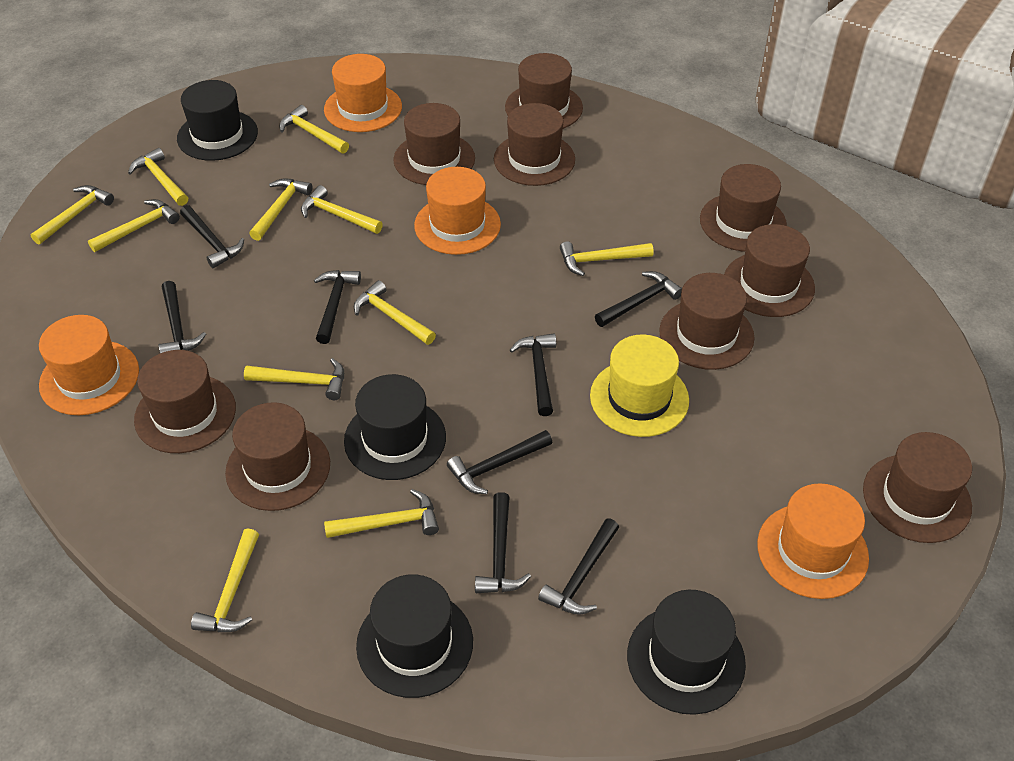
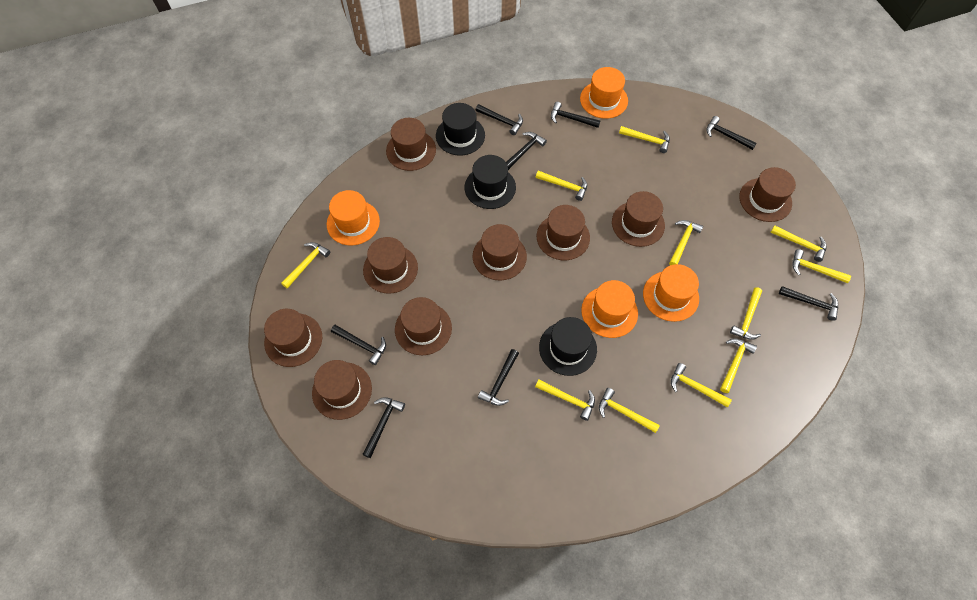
black hat: 4 -> 3
yellow hat: 1 -> 0

